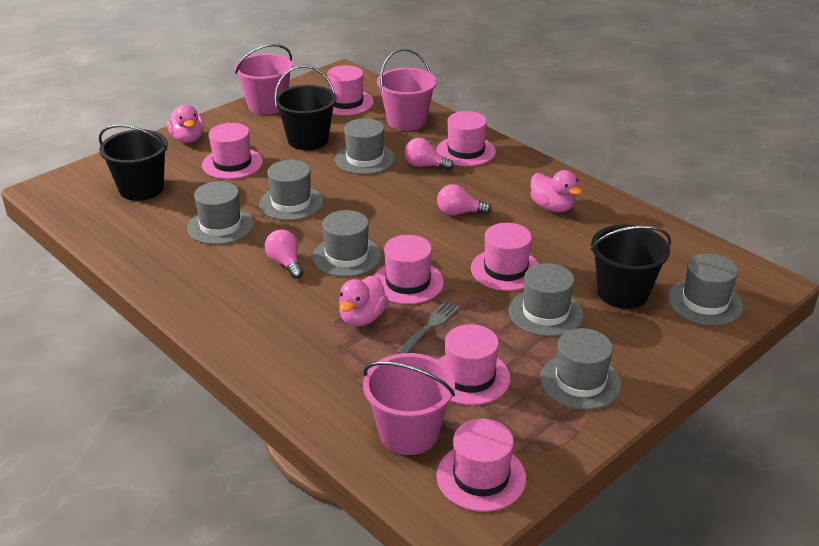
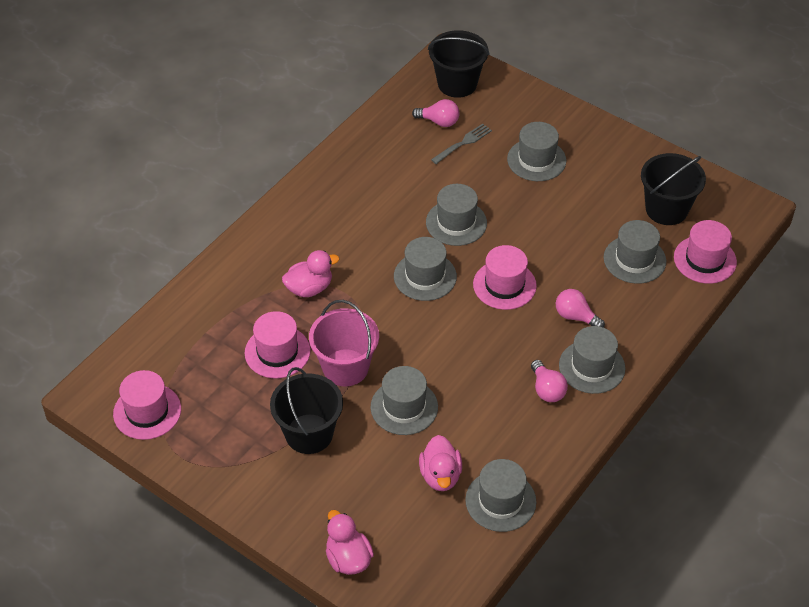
pink bucket: 3 -> 1
pink hat: 7 -> 4

